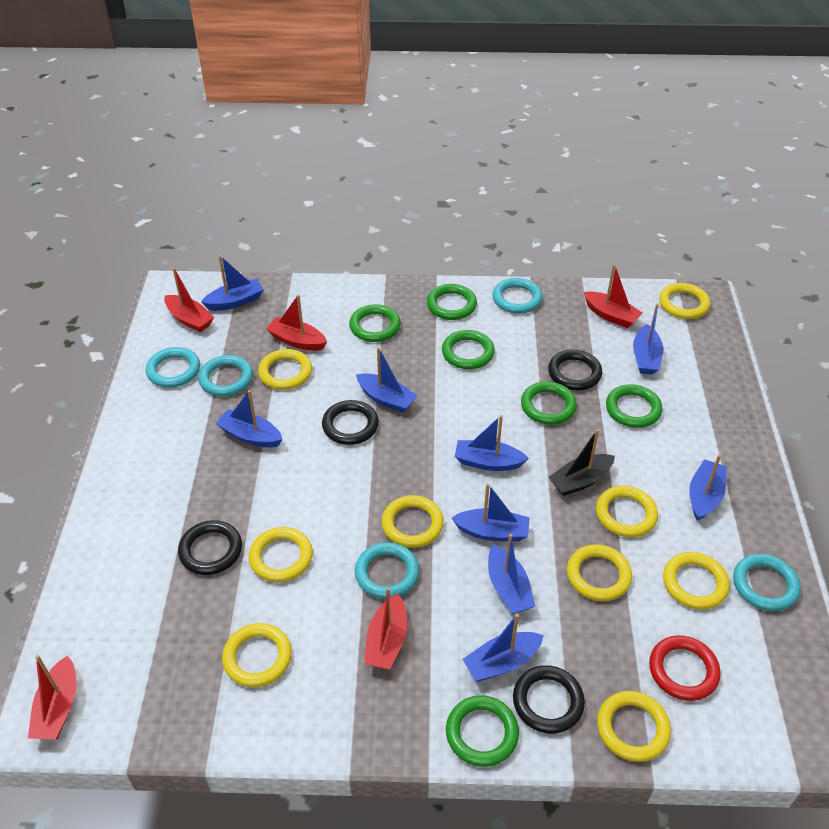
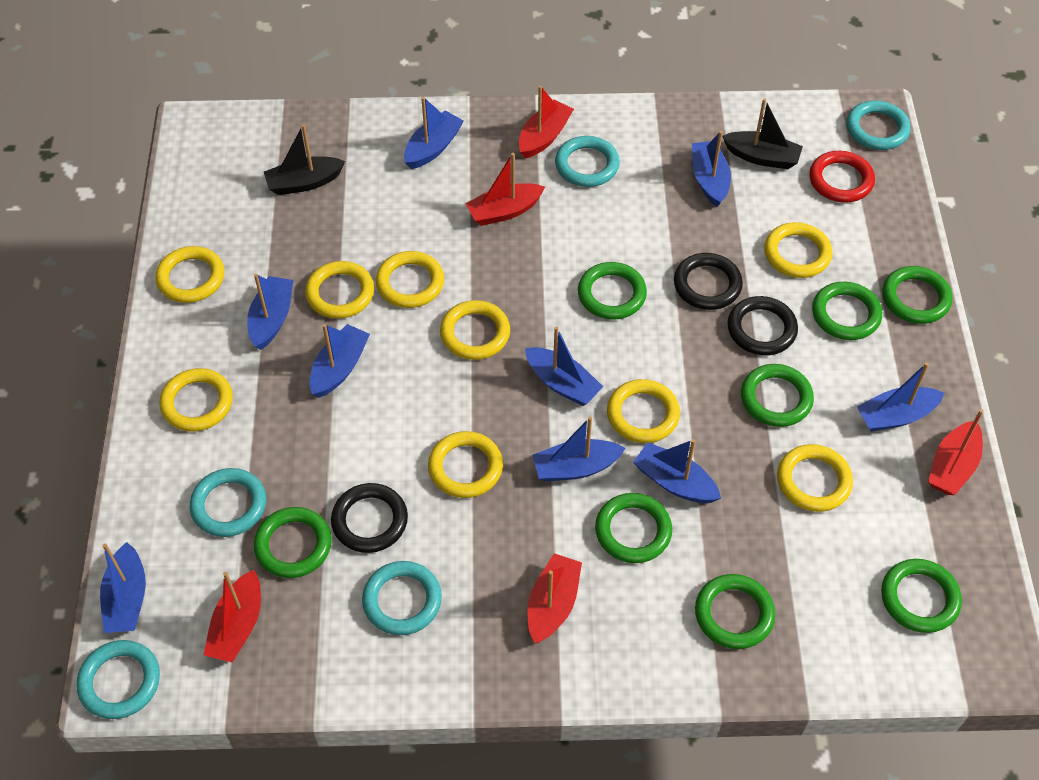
black boat: 1 -> 2
black ring: 4 -> 3
green ring: 6 -> 8

